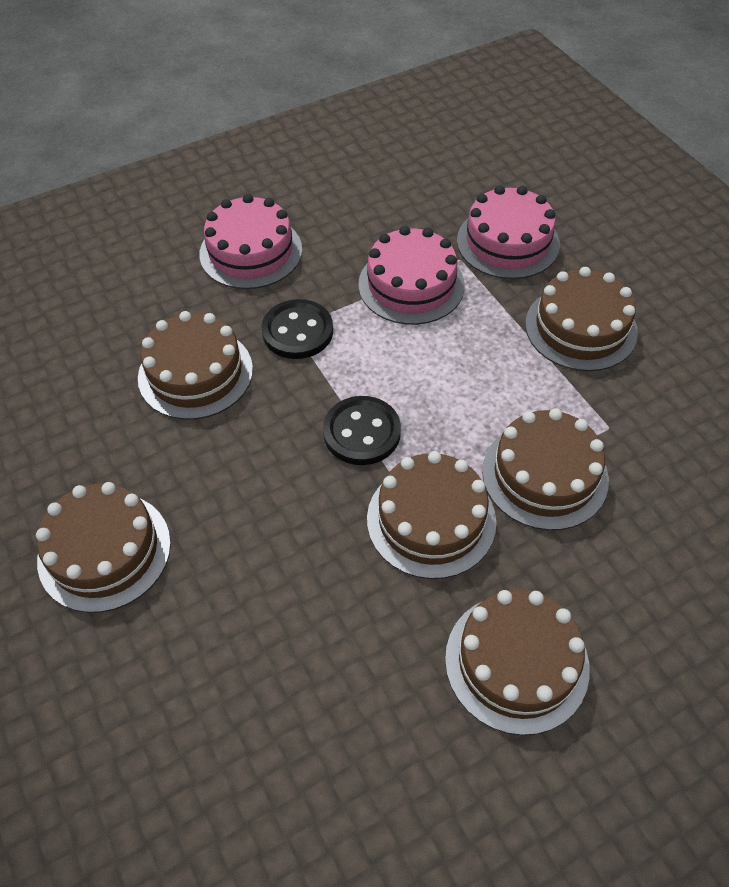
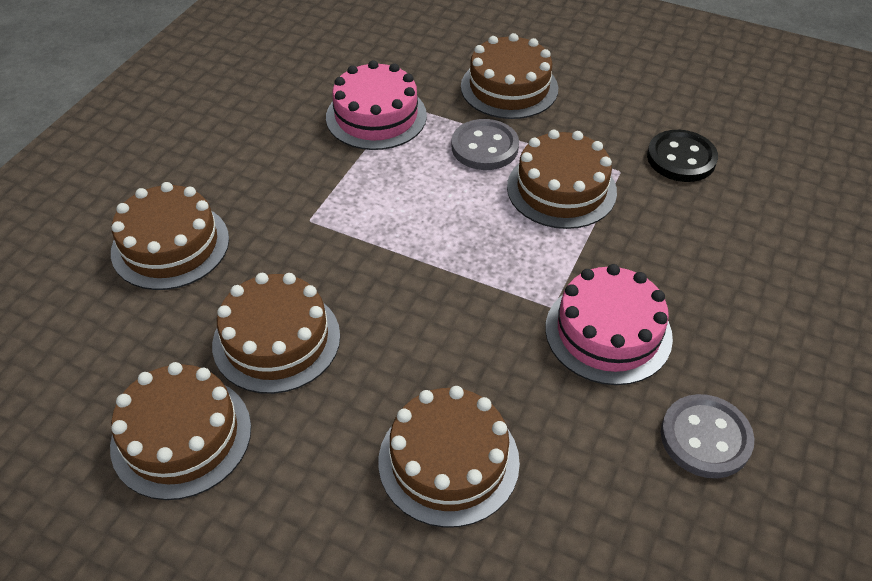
black button: 2 -> 1
grey button: 0 -> 2
pink cake: 3 -> 2

